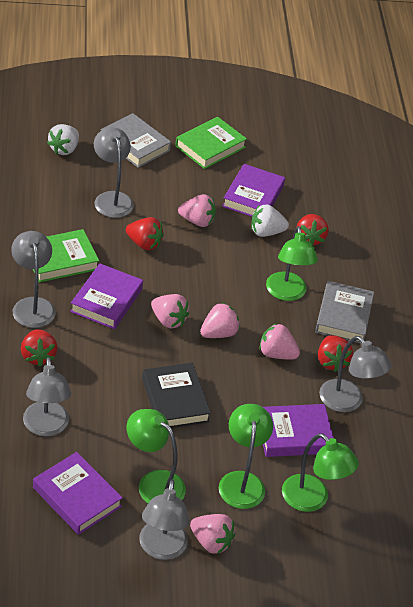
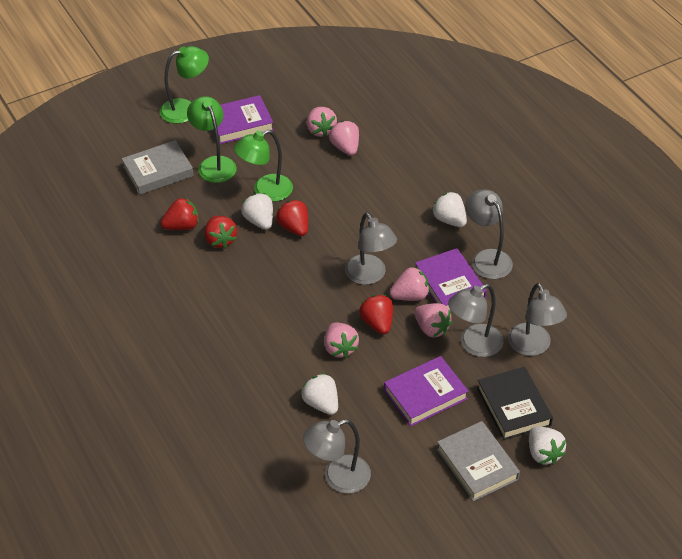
green book: 2 -> 0
green lamp: 4 -> 3
purple book: 4 -> 3
white strawberry: 2 -> 4

